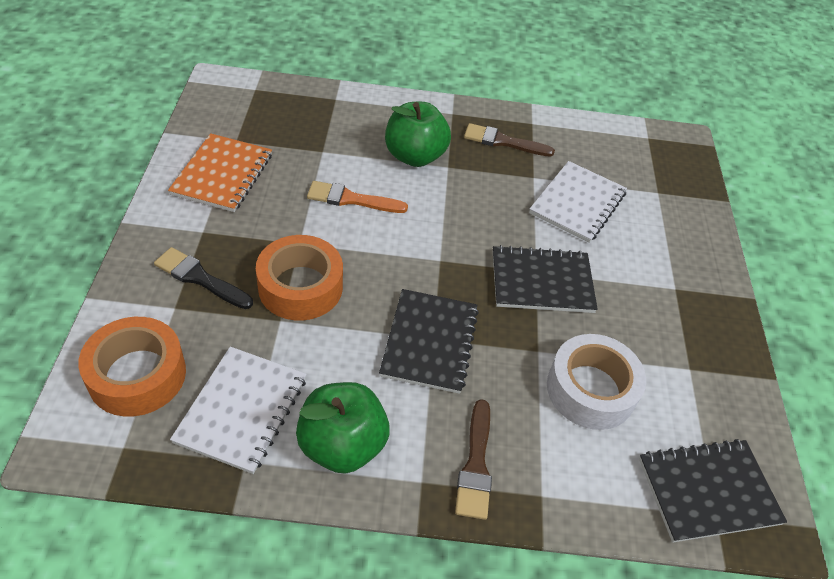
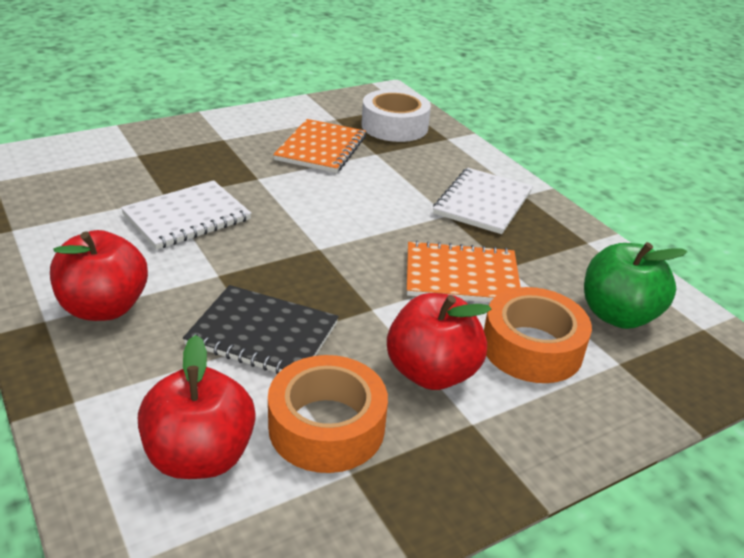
black brush: 1 -> 0
black notebook: 3 -> 1
brown brush: 2 -> 0
green apple: 2 -> 1
orange brush: 1 -> 0
orange notebook: 1 -> 2
red apple: 0 -> 3

